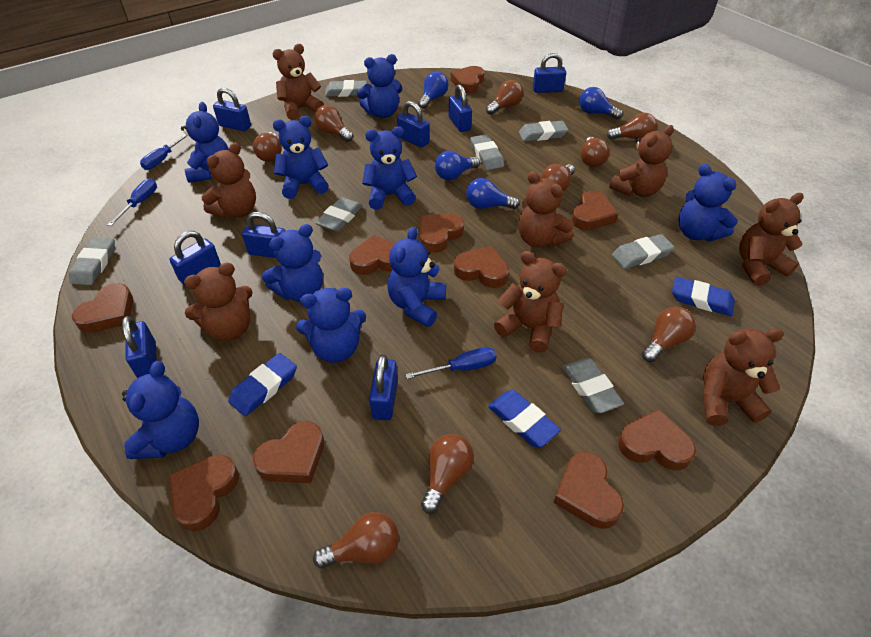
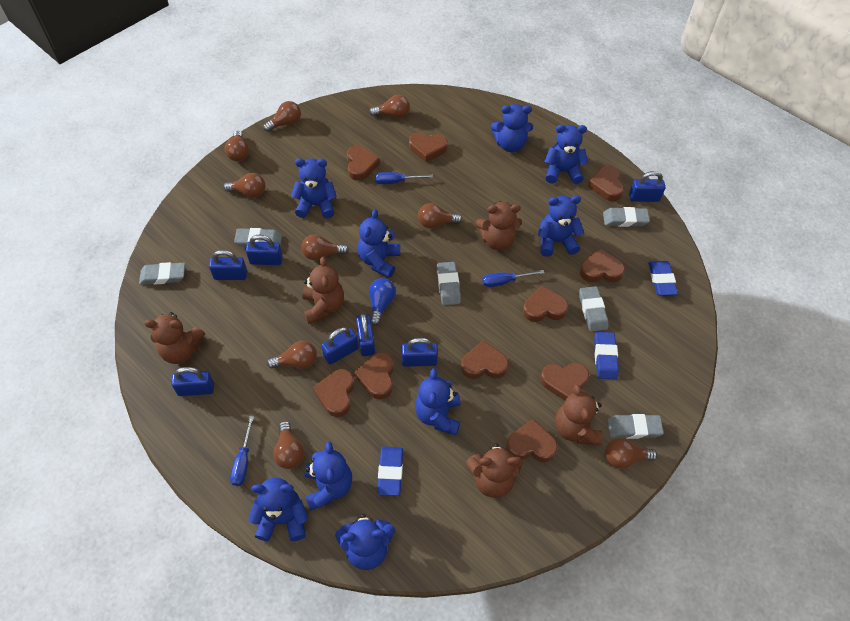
blue light bulb: 4 -> 1
blue padlock: 8 -> 7
brown teddy bear: 8 -> 5
grey eraser: 7 -> 6

